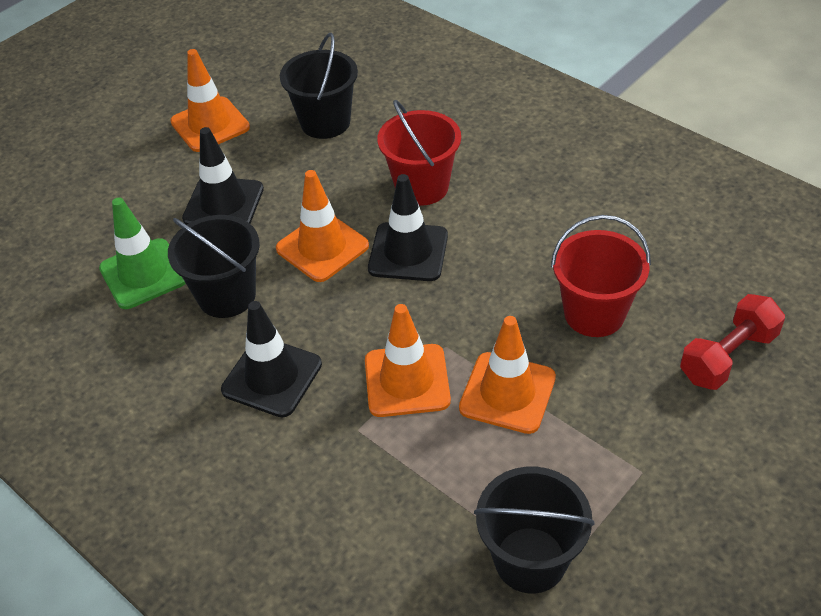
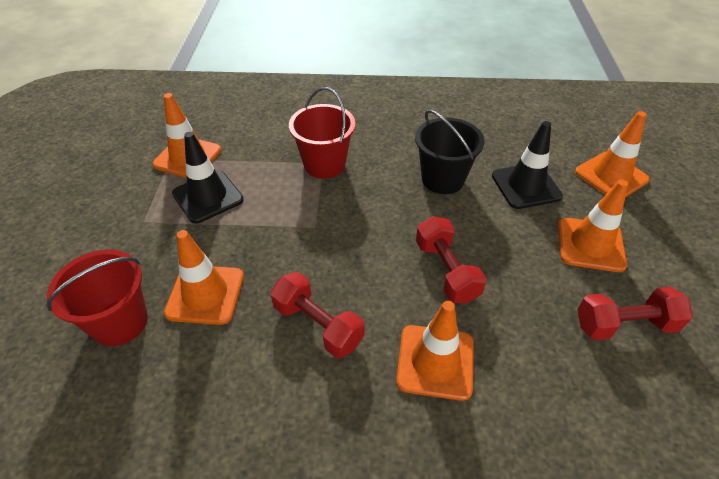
black bucket: 3 -> 1
black traffic cone: 3 -> 2
green traffic cone: 1 -> 0
orange traffic cone: 4 -> 5
red dumbbell: 1 -> 3

